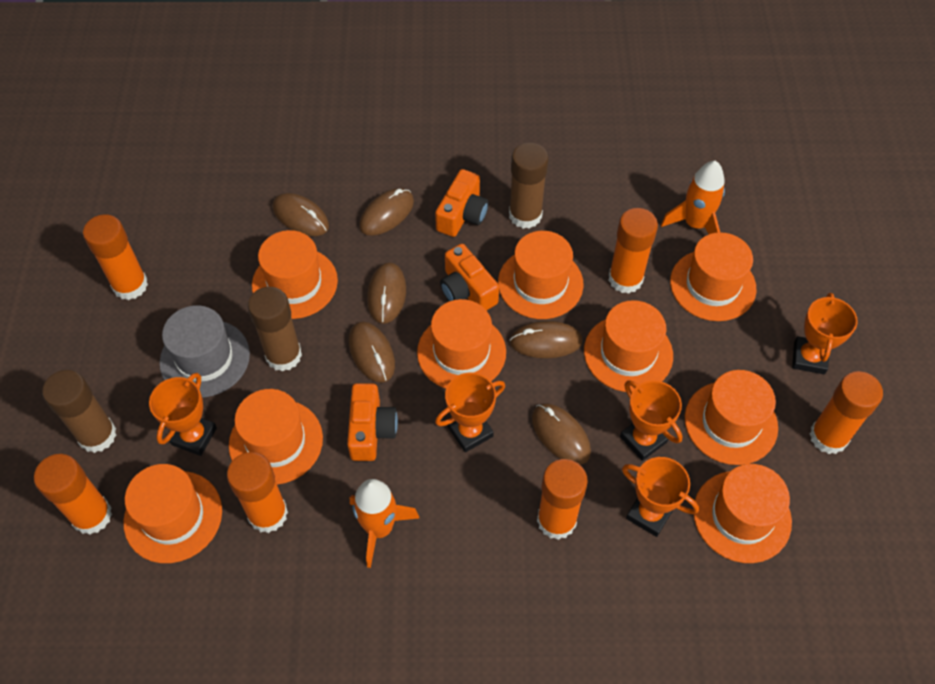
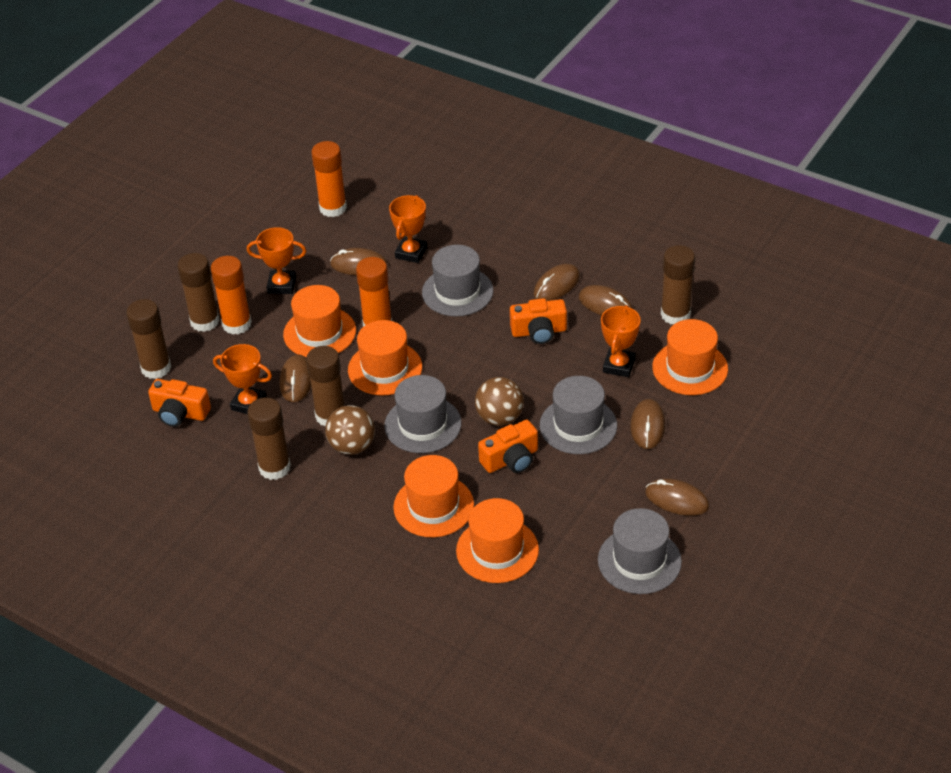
brown ball: 0 -> 2
brown glue stick: 3 -> 5
grey hat: 1 -> 4
orange glue stick: 6 -> 3
orange hat: 9 -> 5
orange rocket: 2 -> 0
orange trophy: 5 -> 4

